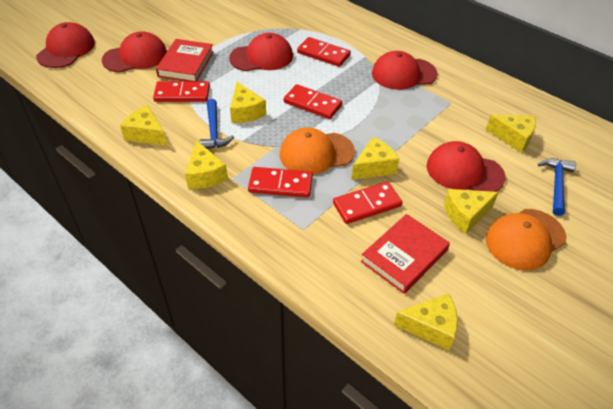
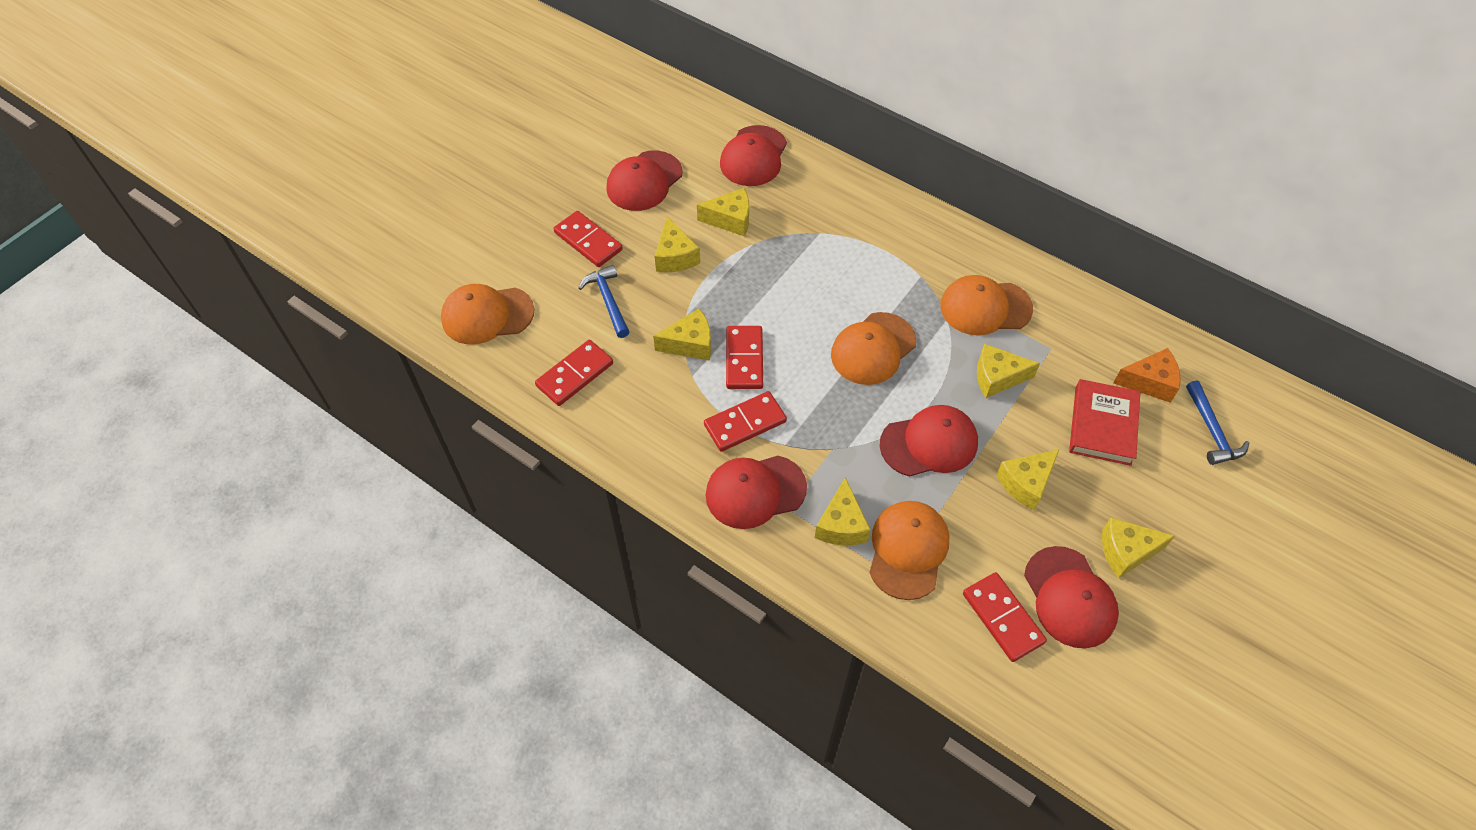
orange cap: 2 -> 4
orange cheese: 0 -> 1
red book: 2 -> 1

